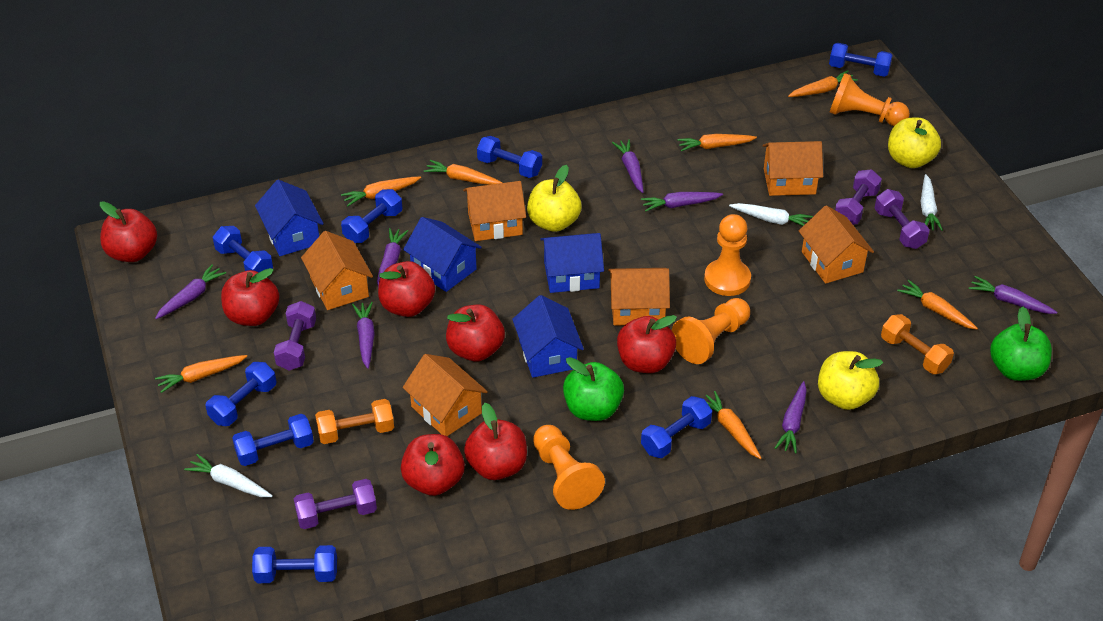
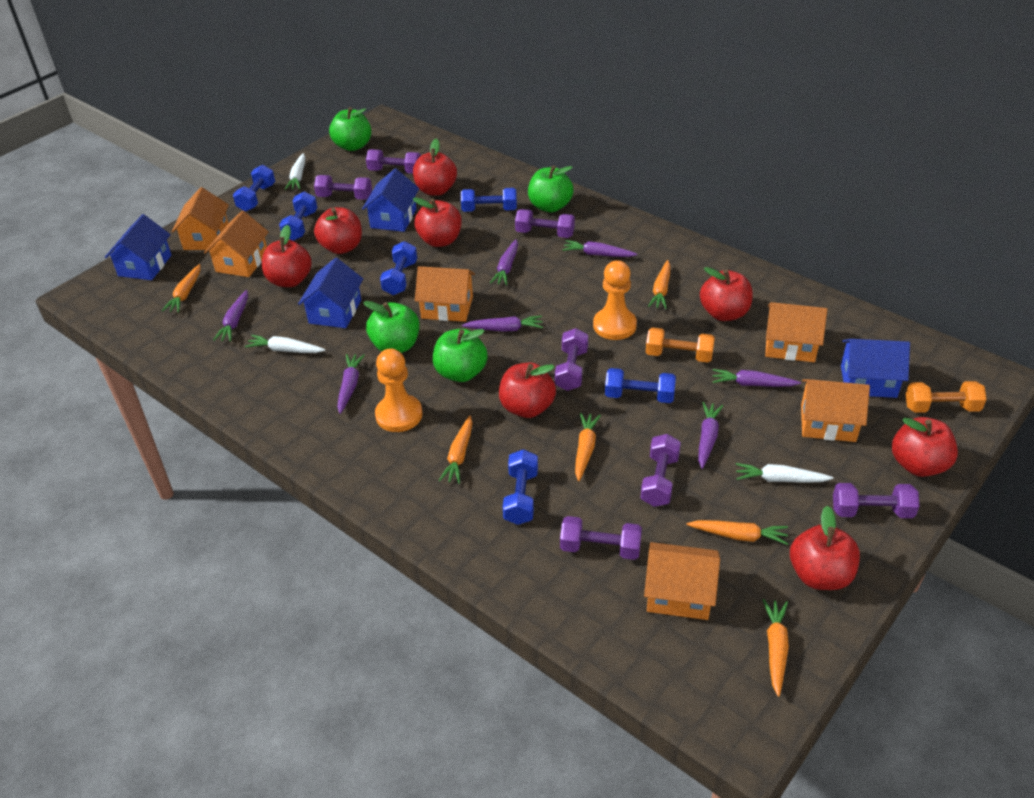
blue dumbbell: 8 -> 6
green apple: 2 -> 4
orange carrot: 7 -> 6
orange pawn: 4 -> 2
purple dumbbell: 4 -> 7
red apple: 7 -> 8
yellow apple: 3 -> 0

